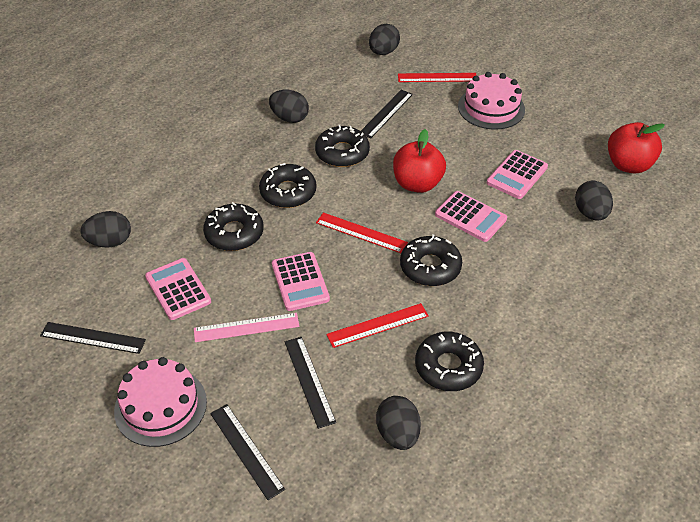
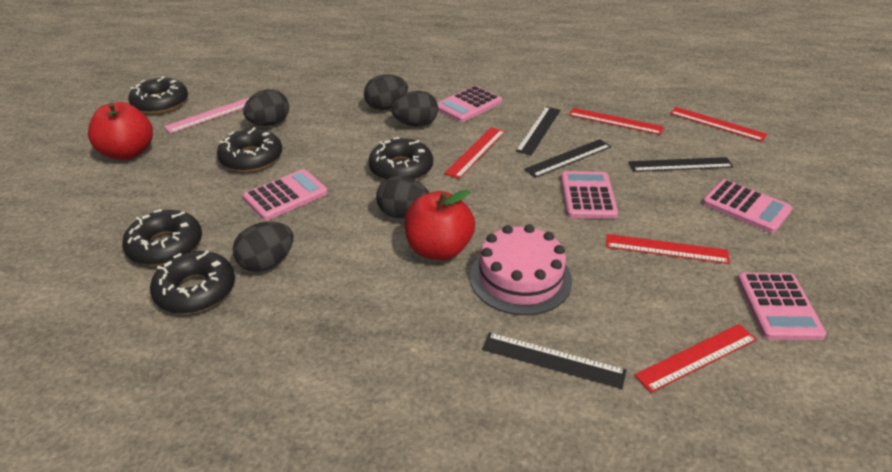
pink cake: 2 -> 1
pink calculator: 4 -> 5
red ruler: 3 -> 5

